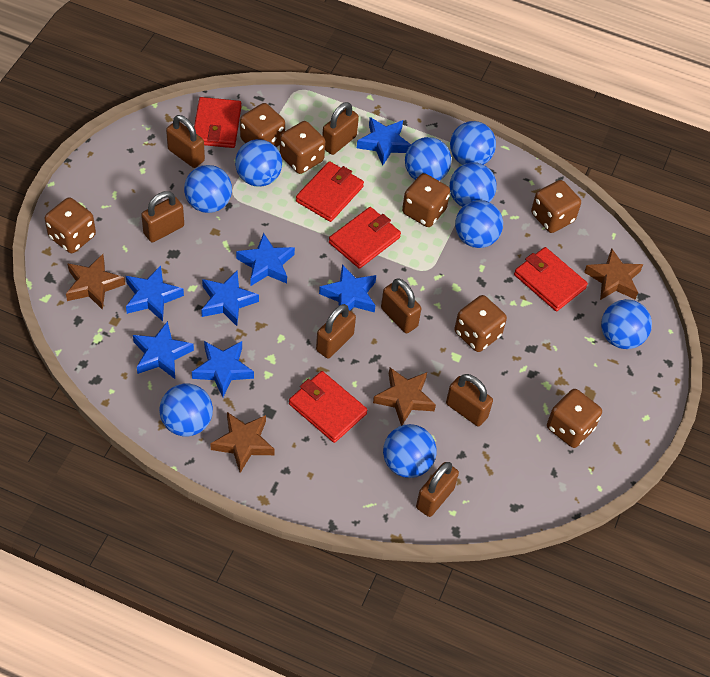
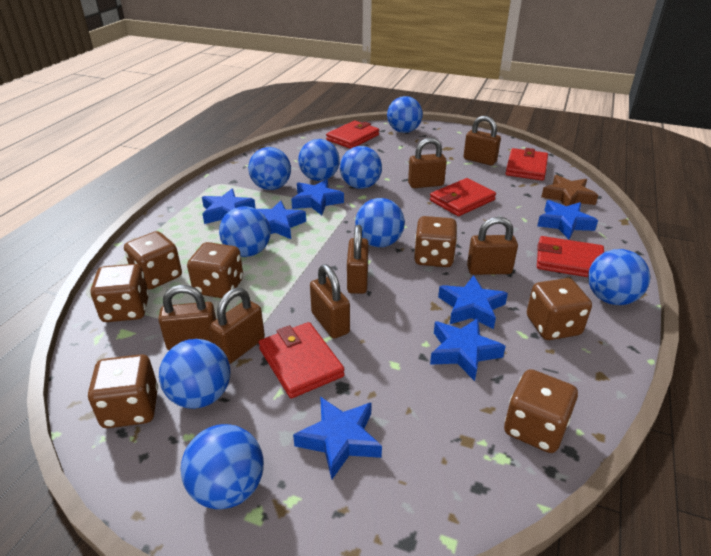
brown star: 4 -> 1

